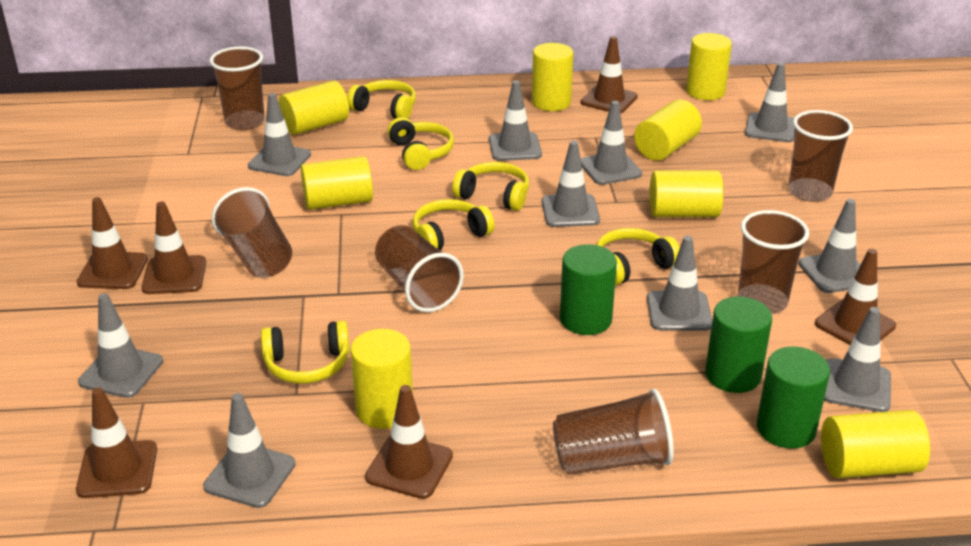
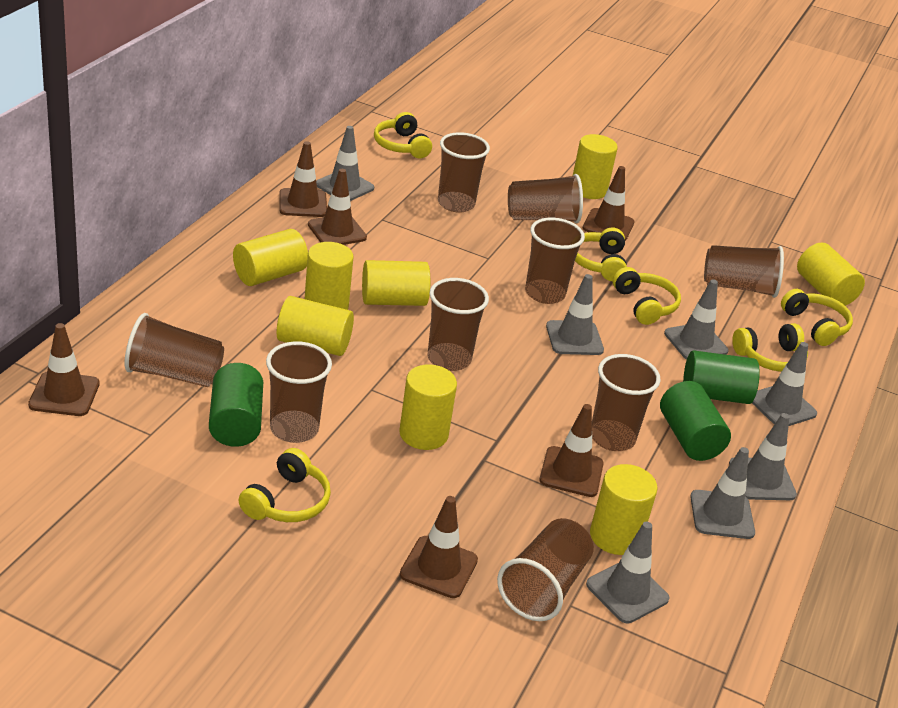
brown cup: 6 -> 9
grey traffic cone: 10 -> 7

